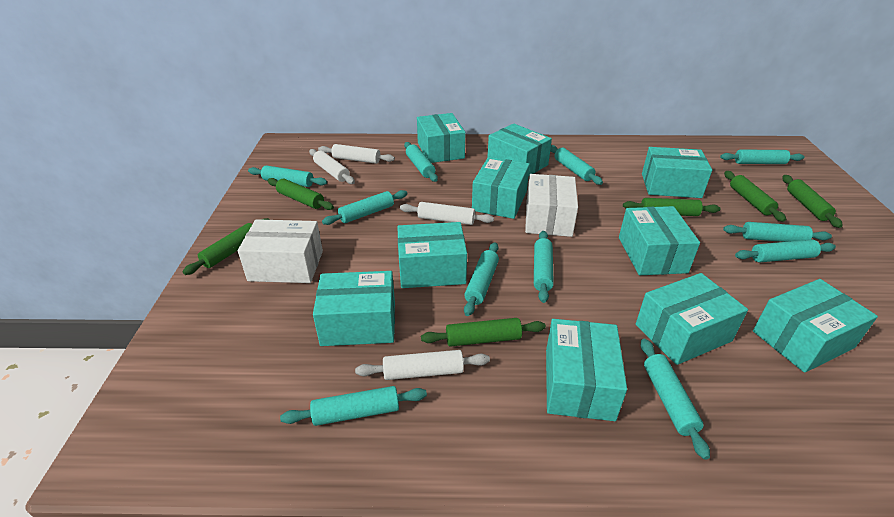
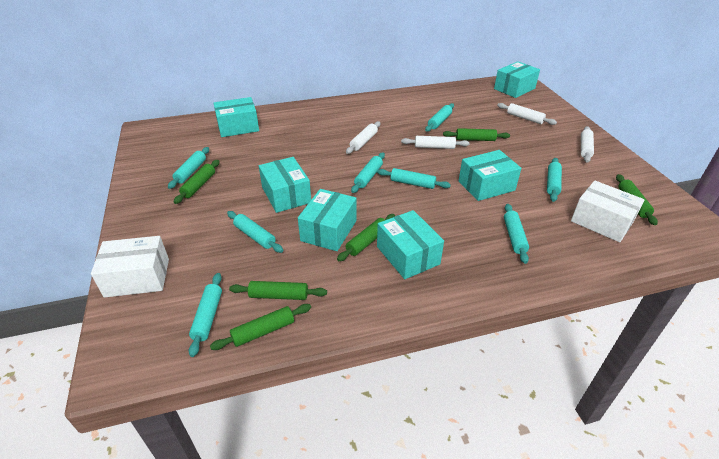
turquoise box: 10 -> 6
turquoise rolling pin: 11 -> 8

